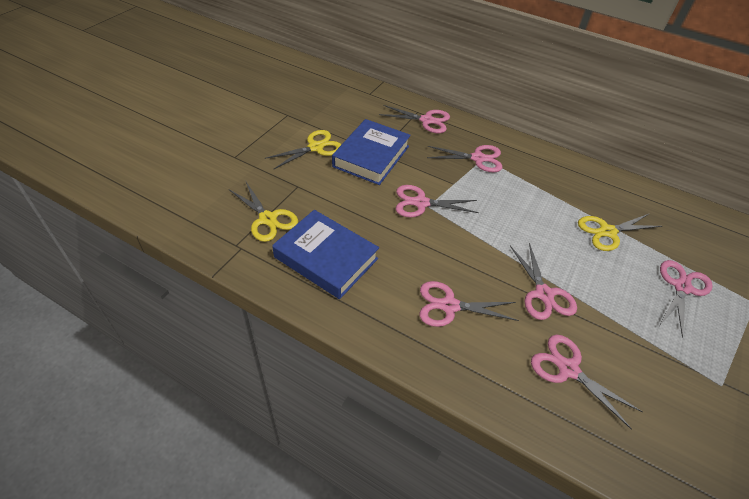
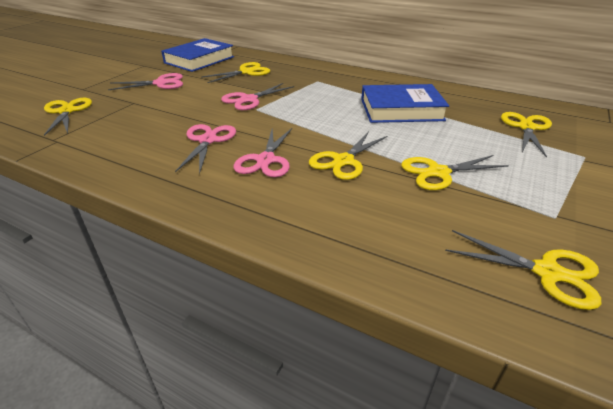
pink scissors: 7 -> 4
yellow scissors: 3 -> 6

